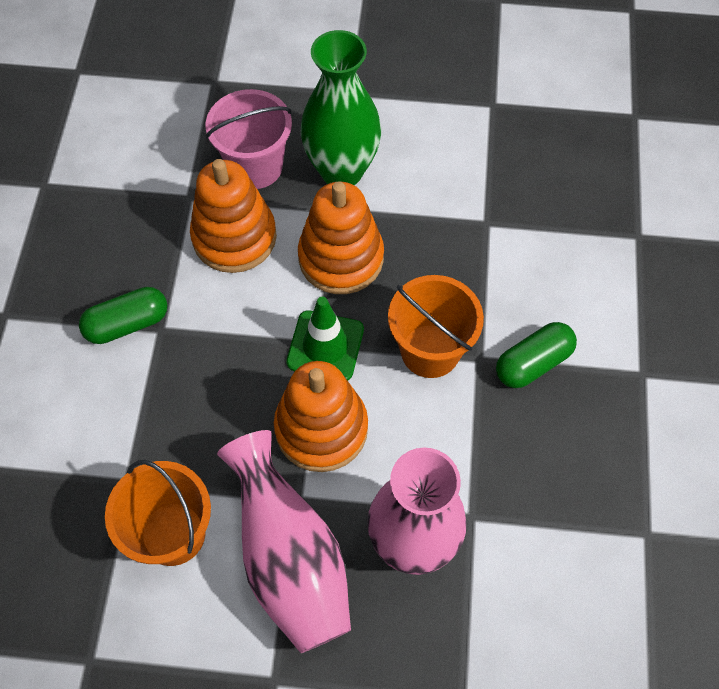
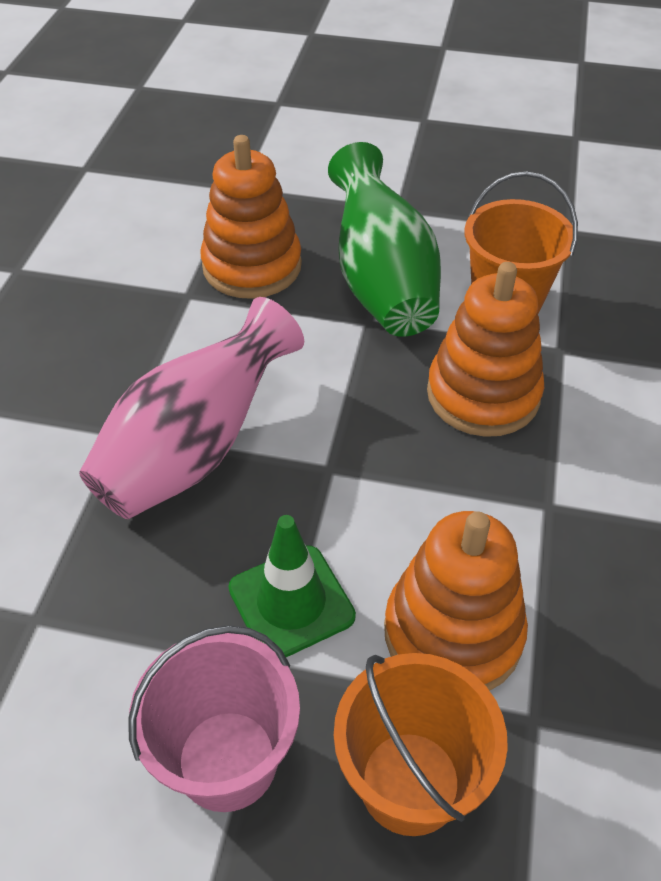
green capsule: 2 -> 0
pink vase: 2 -> 1

